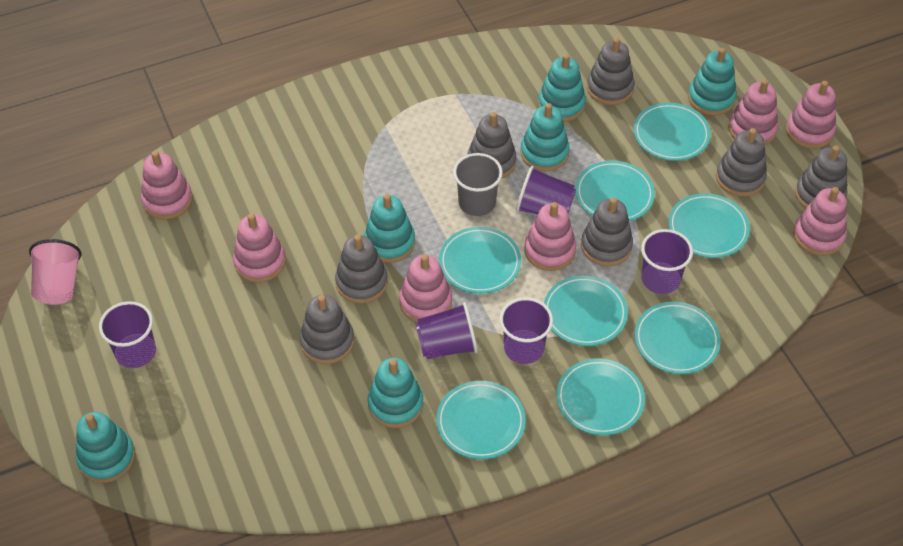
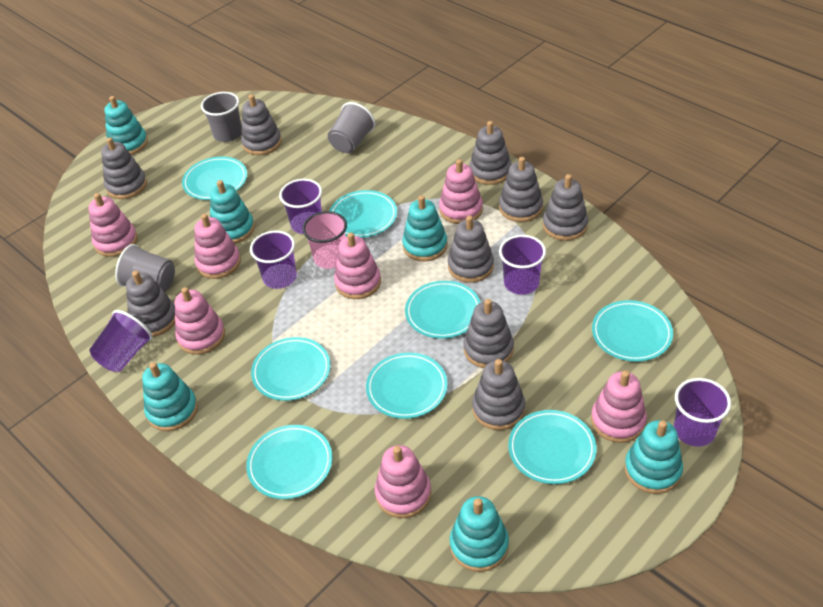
grey cup: 1 -> 3
grey stacking toy: 7 -> 9

